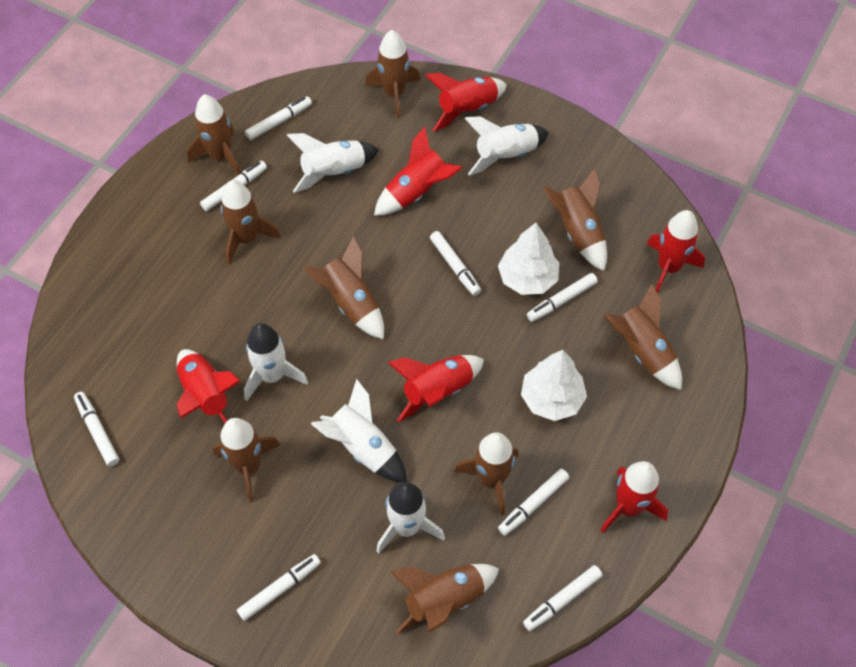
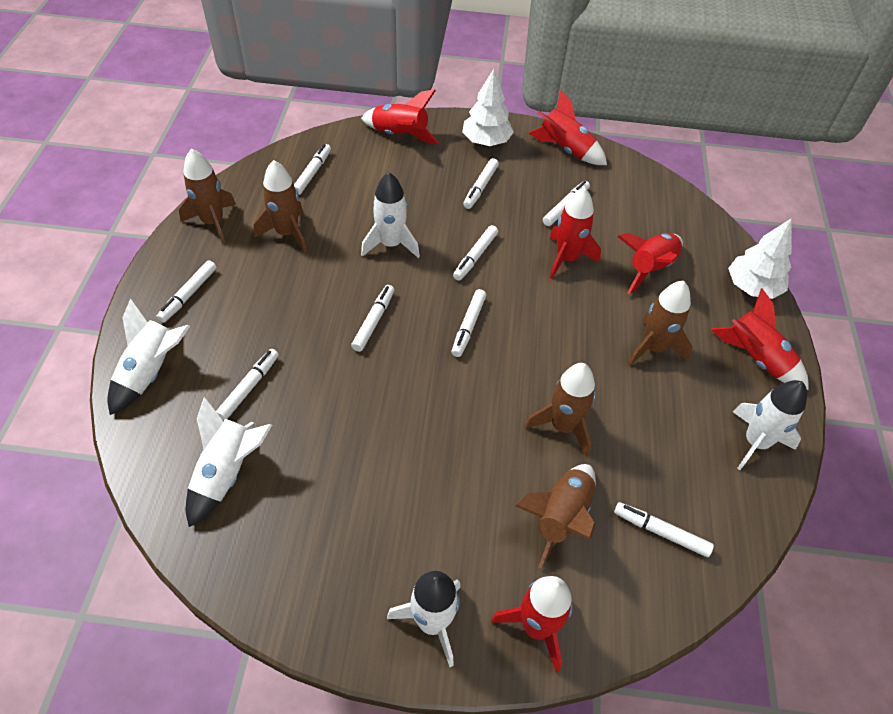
brown rocket: 9 -> 5
white marker: 8 -> 9

